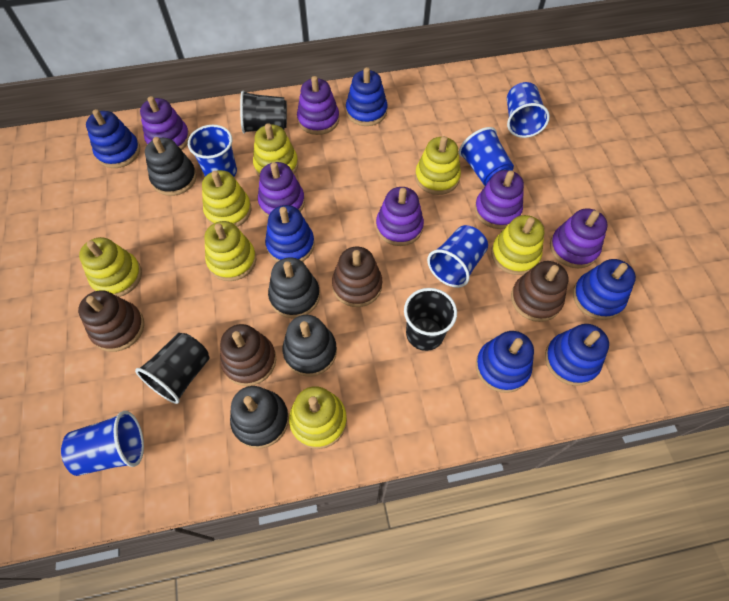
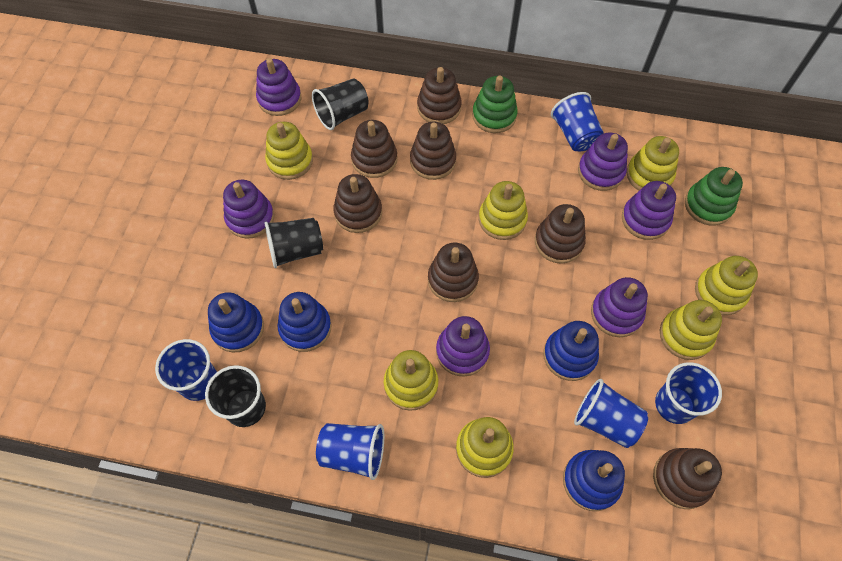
black stacking toy: 4 -> 0
blue stacking toy: 6 -> 4
brown stacking toy: 4 -> 7
green stacking toy: 0 -> 2

